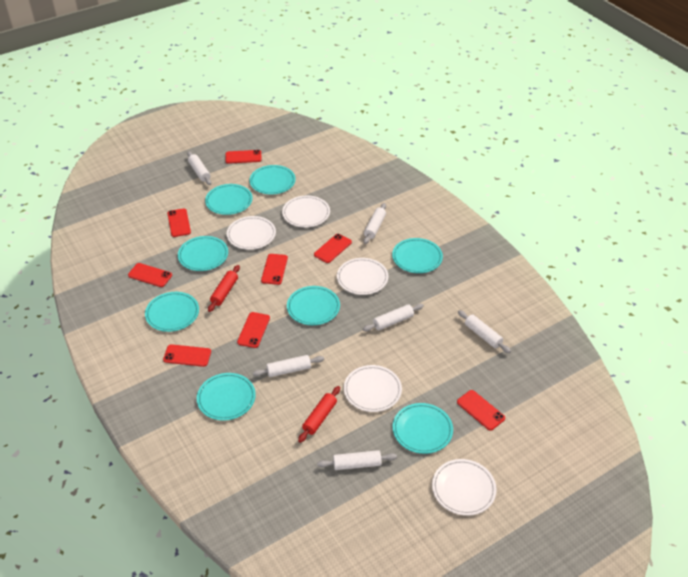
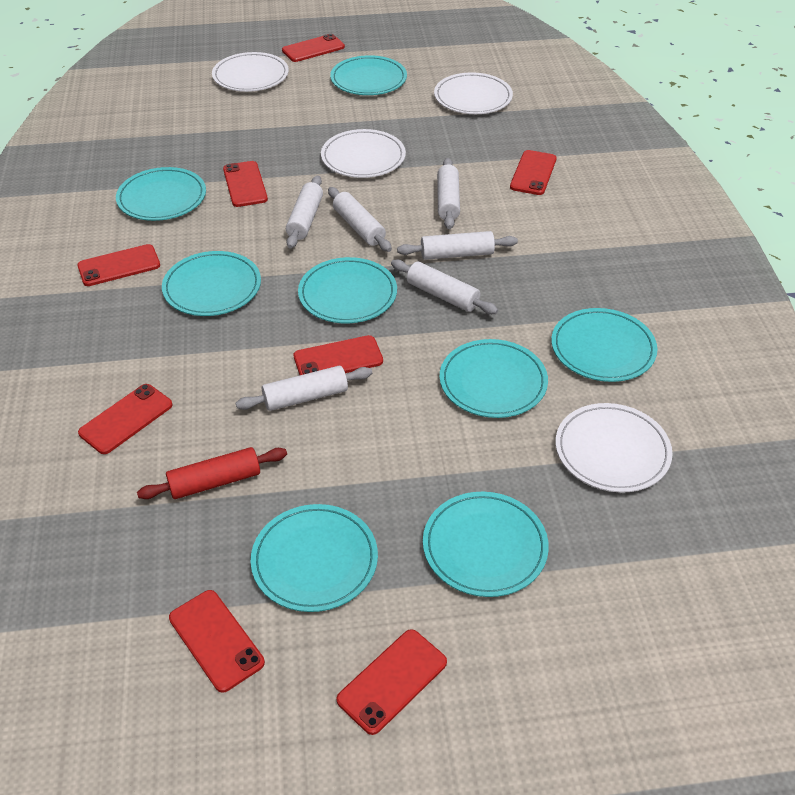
red rolling pin: 2 -> 1
white plate: 5 -> 4

